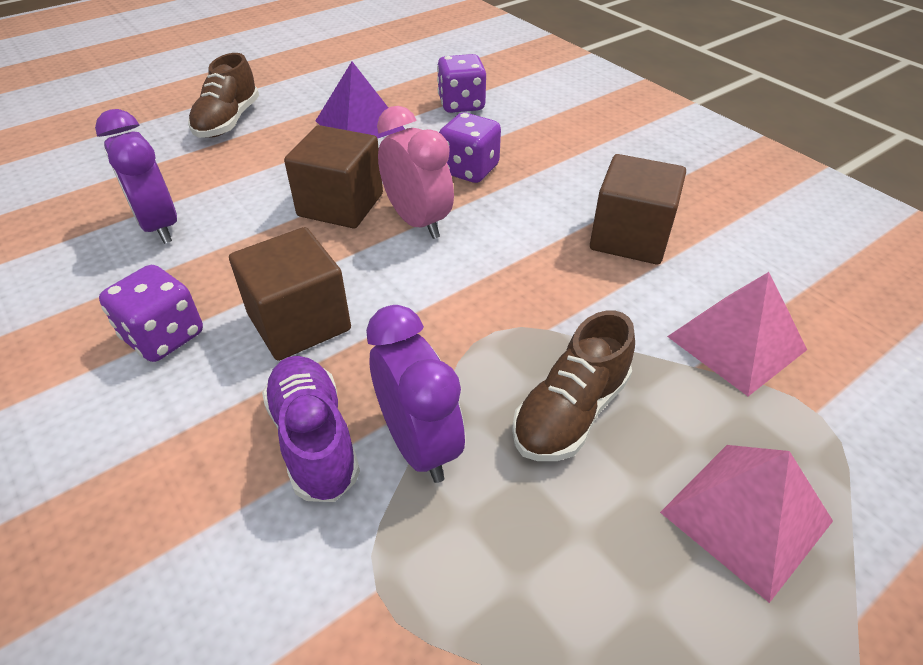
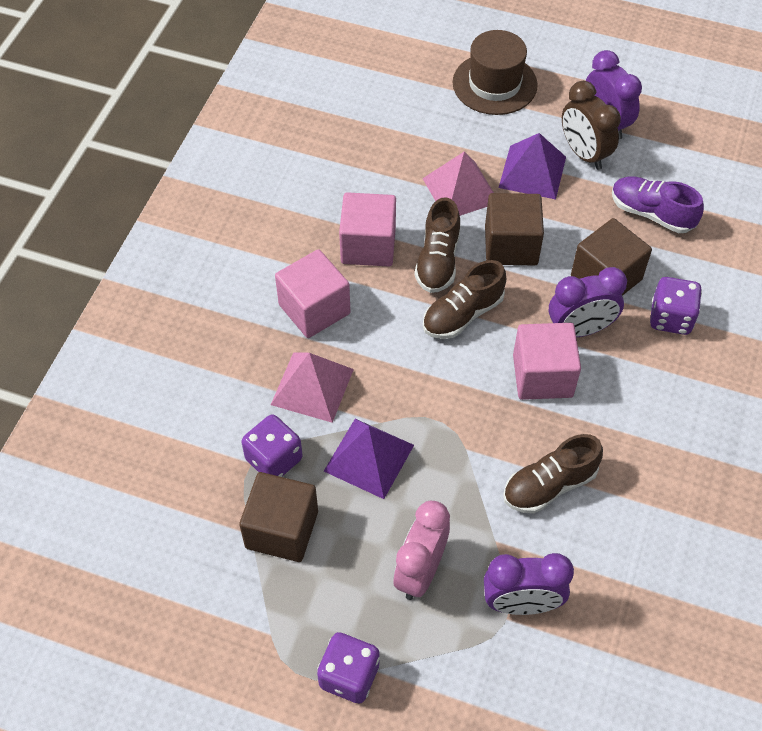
brown clock: 0 -> 1
brown hat: 0 -> 1
brown shoe: 2 -> 3
pink cube: 0 -> 3
purple clock: 2 -> 3
purple pyramid: 1 -> 2

